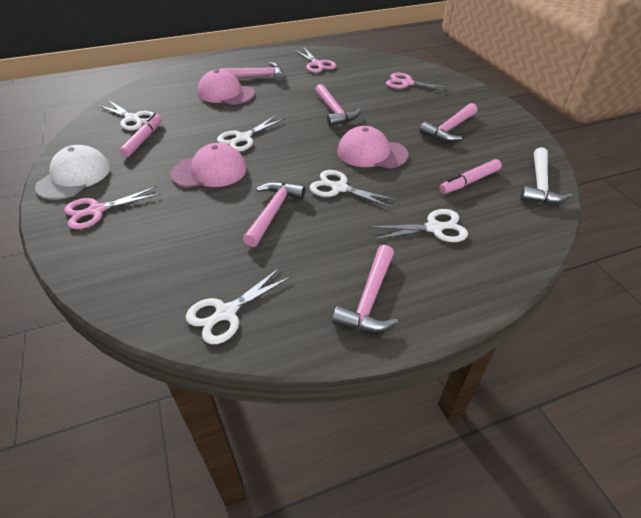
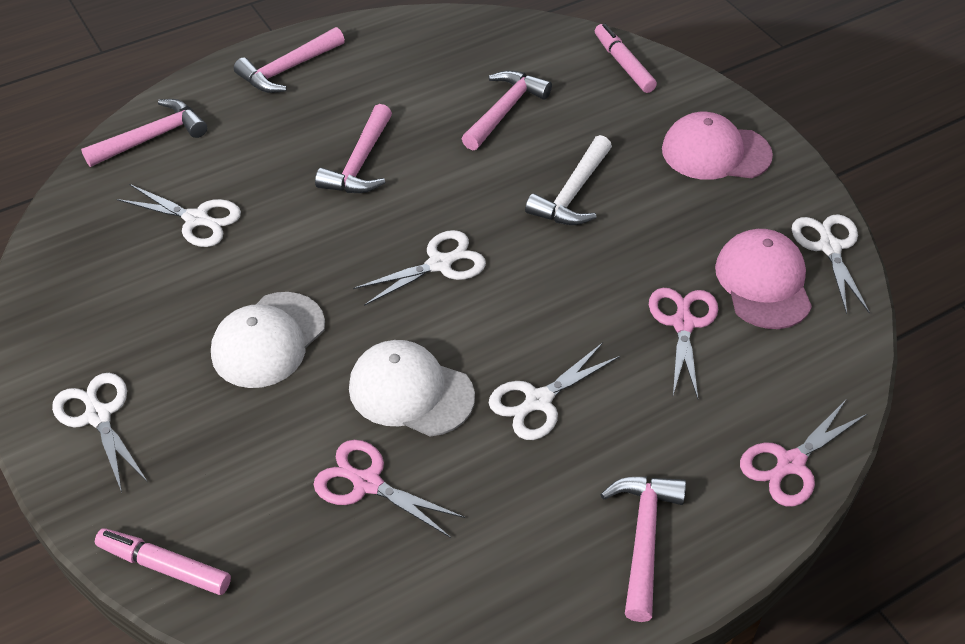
pink cap: 3 -> 2
white cap: 1 -> 2

